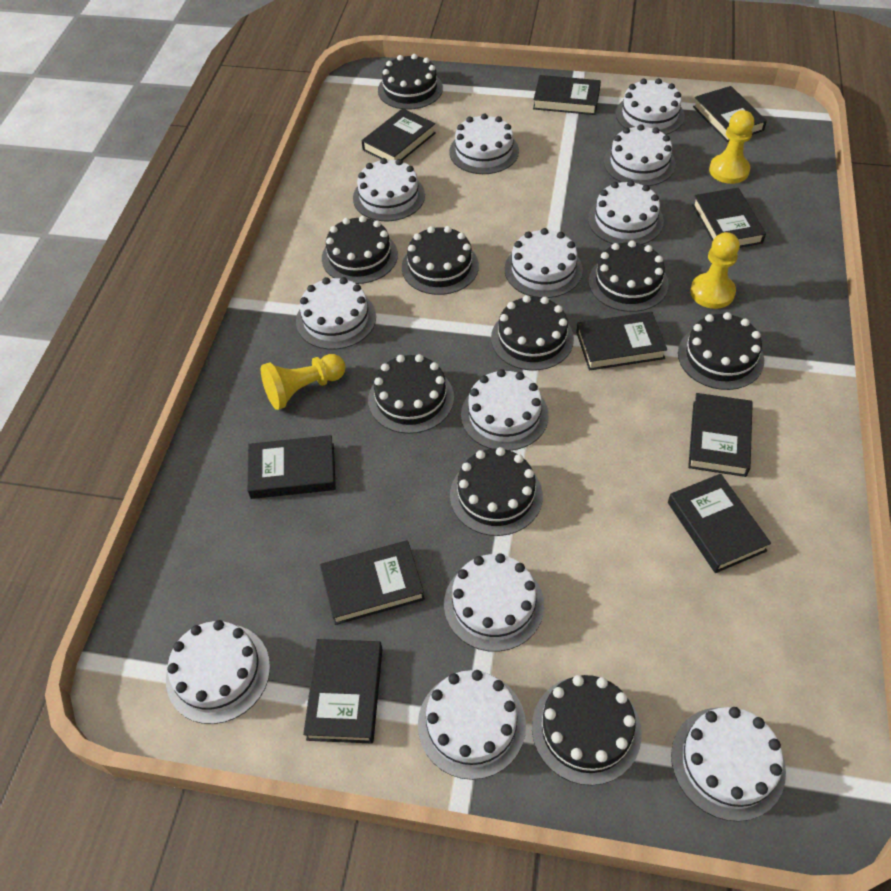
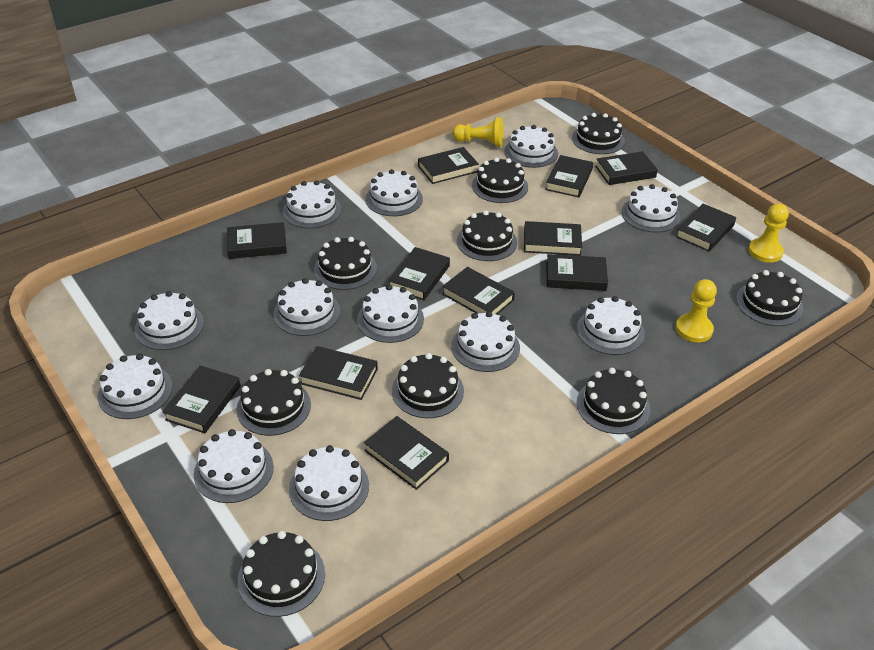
black book: 10 -> 12

